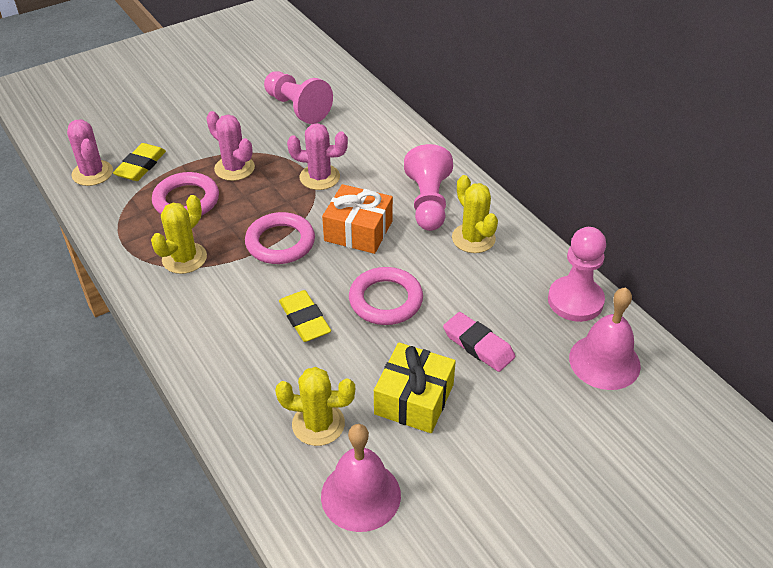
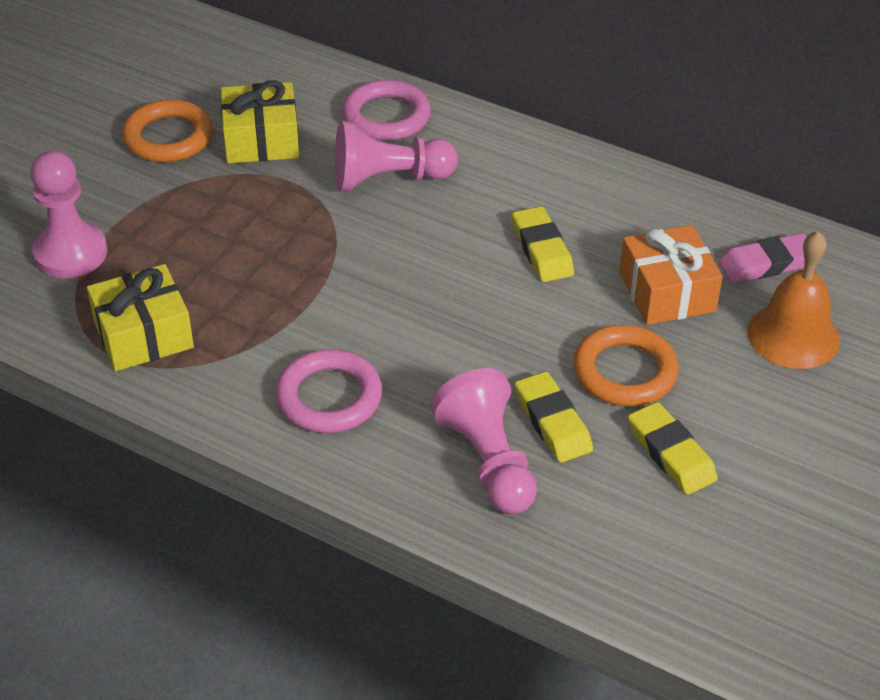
orange bell: 0 -> 1
orange ring: 0 -> 2
pink bell: 2 -> 0
pink cactus: 3 -> 0
pink ring: 3 -> 2
yellow cactus: 3 -> 0
yellow eraser: 2 -> 3
yellow gift: 1 -> 2

